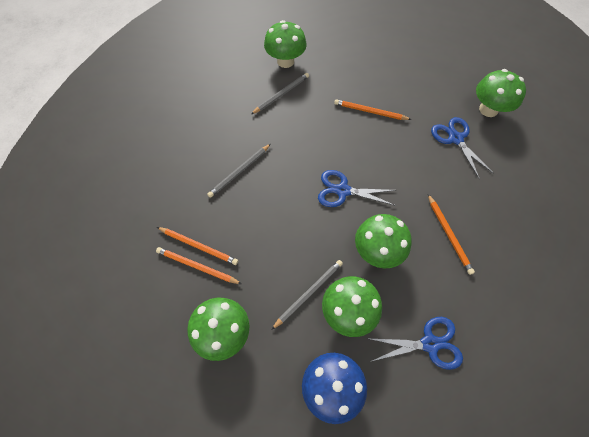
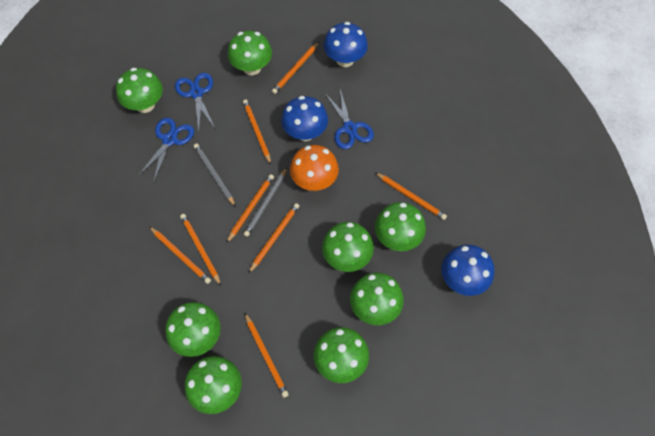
blue mushroom: 1 -> 3
green mushroom: 5 -> 8
grey pencil: 3 -> 2
orange mushroom: 0 -> 1
orange pencil: 4 -> 8

